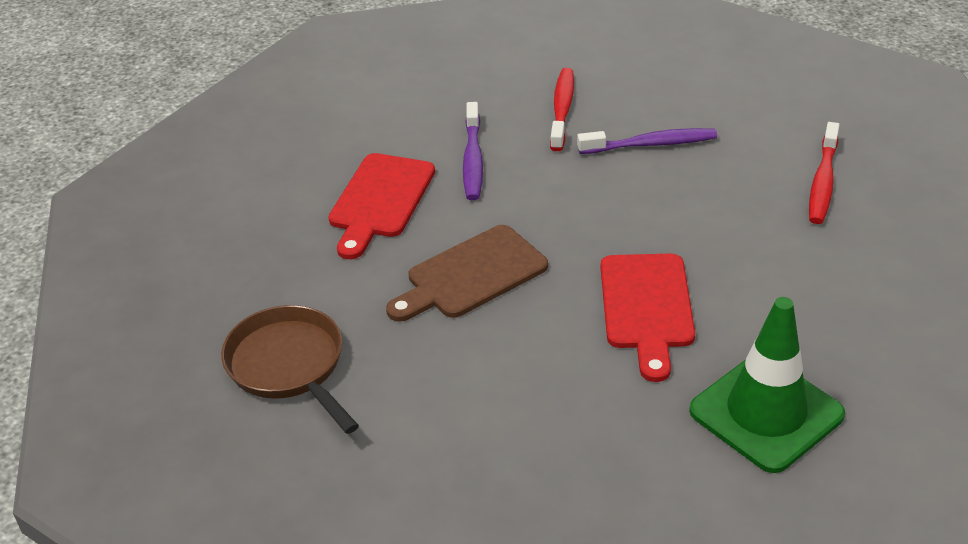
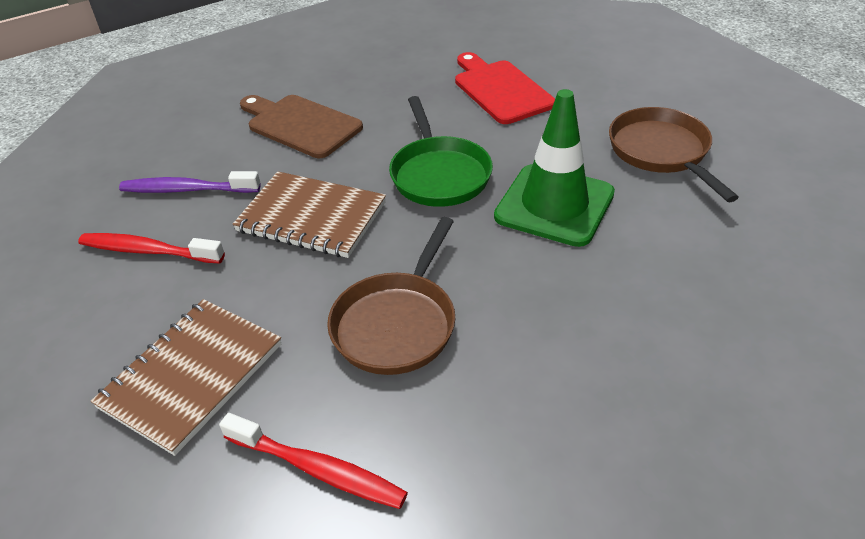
brown notebook: 0 -> 2
brown pan: 1 -> 2
green pan: 0 -> 1
purple toothbrush: 2 -> 1
red cutting board: 2 -> 1

